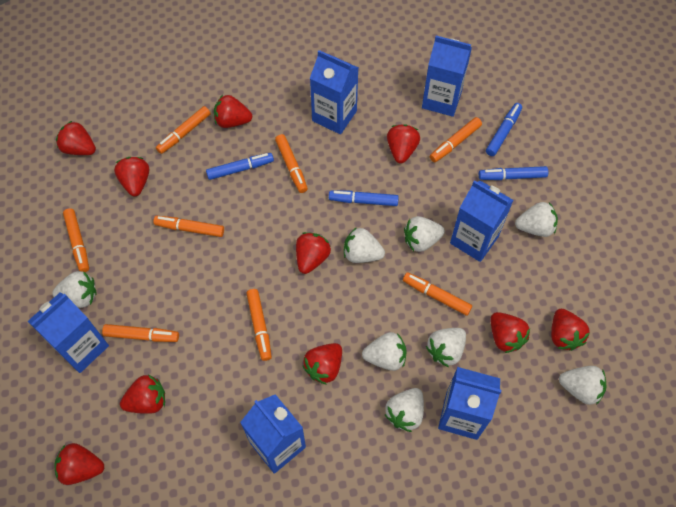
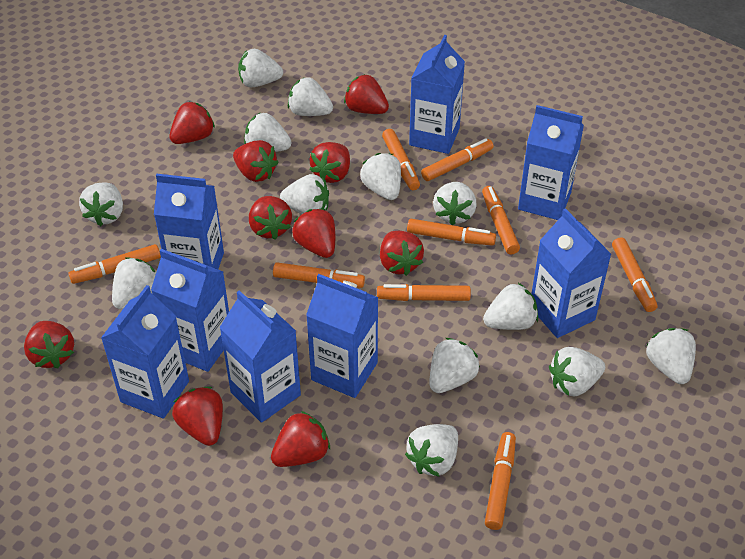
blue carton: 6 -> 8
blue marker: 4 -> 0
orange marker: 8 -> 9
white strawberry: 8 -> 13

